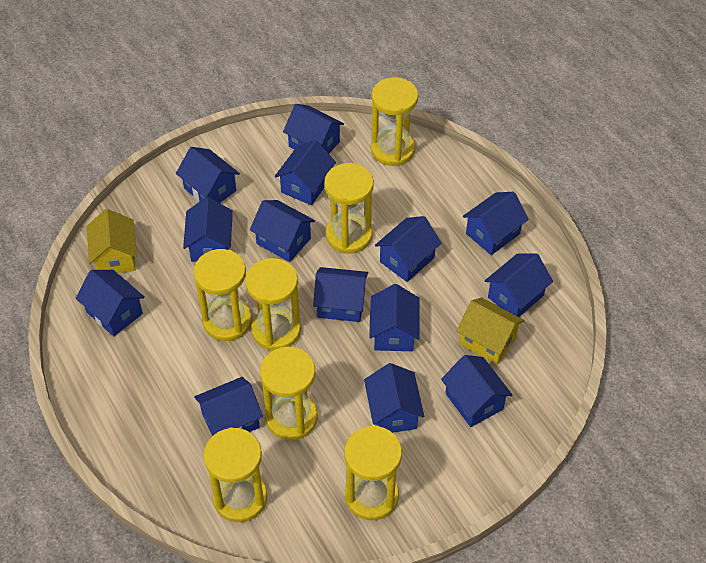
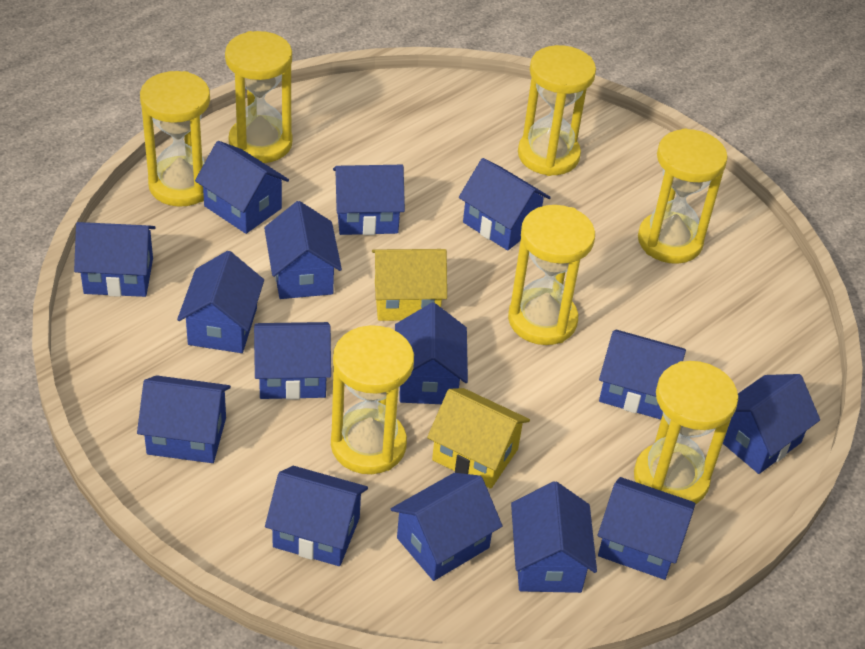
blue house: 14 -> 15

